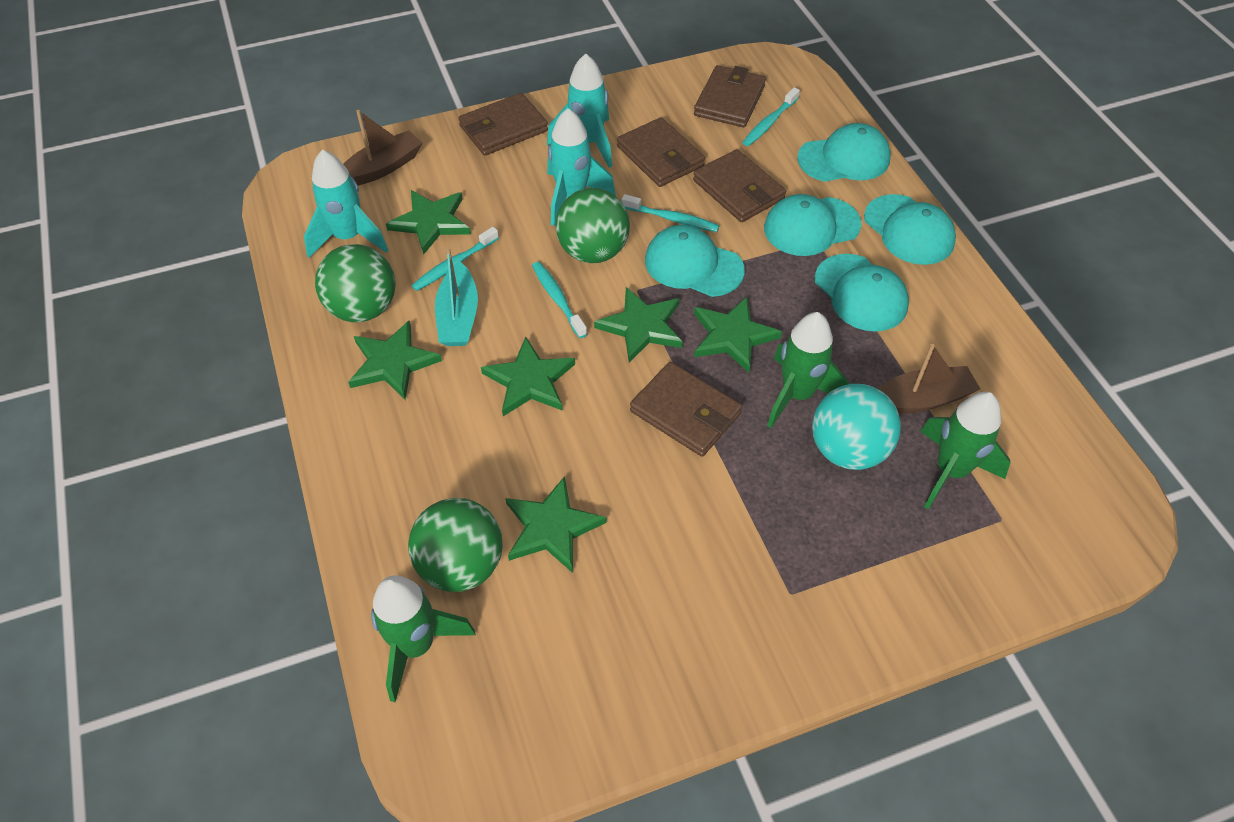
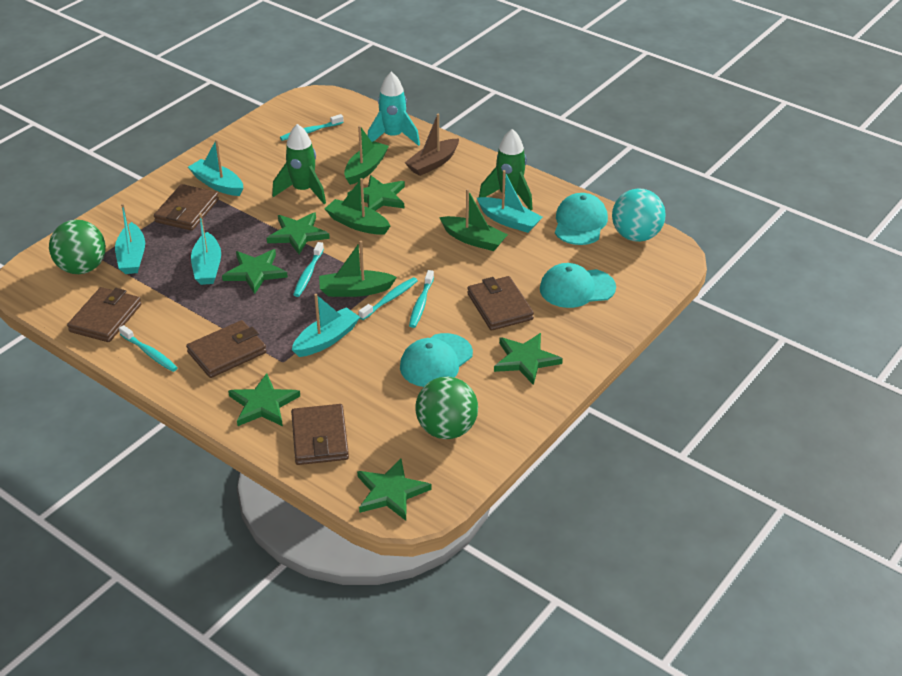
brown boat: 2 -> 1
green ball: 3 -> 2
green boat: 0 -> 4
green rocket: 3 -> 2
turquoise boat: 1 -> 5
turquoise cap: 5 -> 3
turquoise rocket: 3 -> 1
turquoise toothbrush: 4 -> 5

